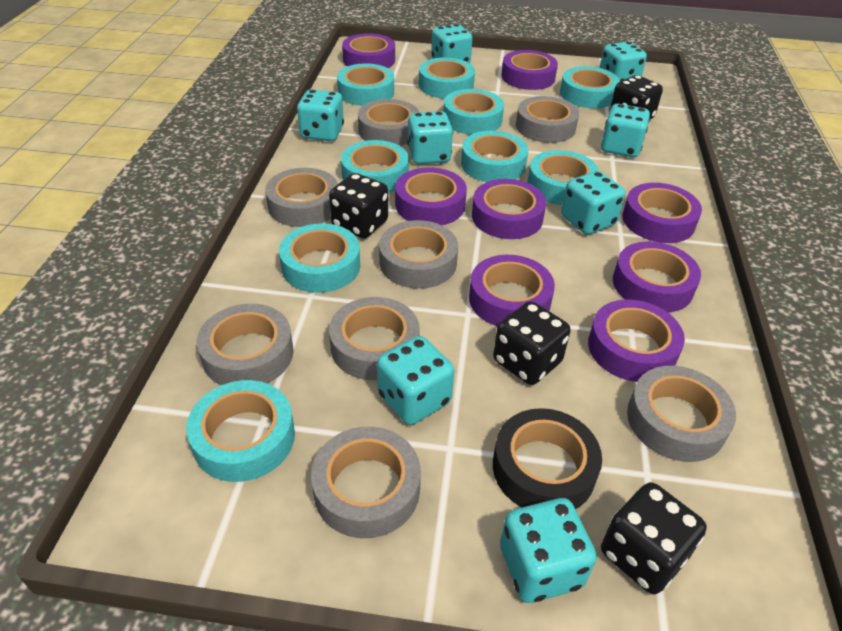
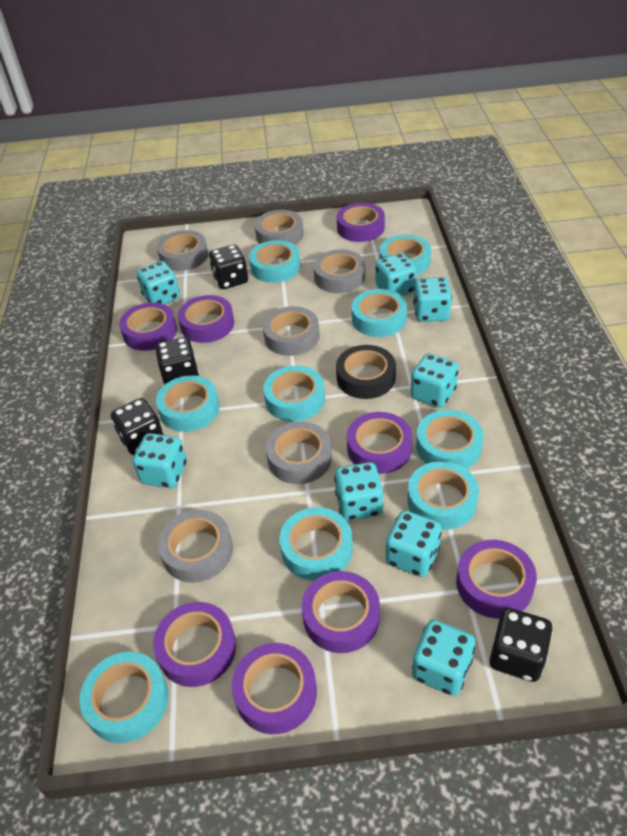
grey tape: 8 -> 6

